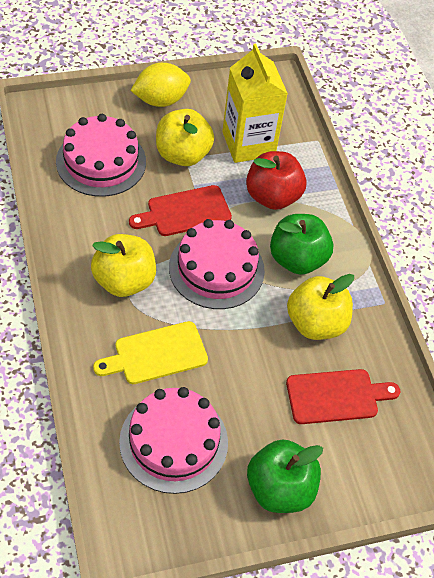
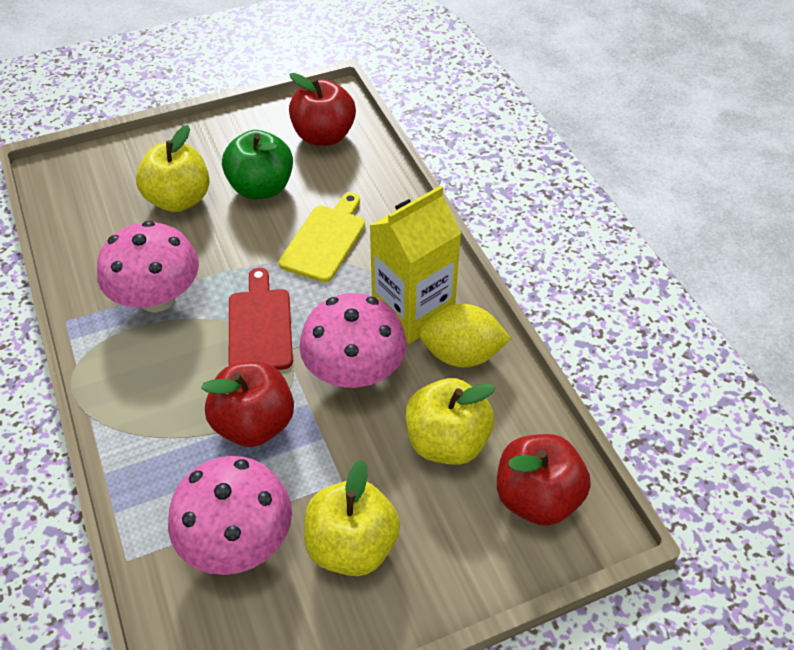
green apple: 2 -> 1
pink cake: 3 -> 0
pink mushroom: 0 -> 3
red apple: 1 -> 3
red cutting board: 2 -> 1

